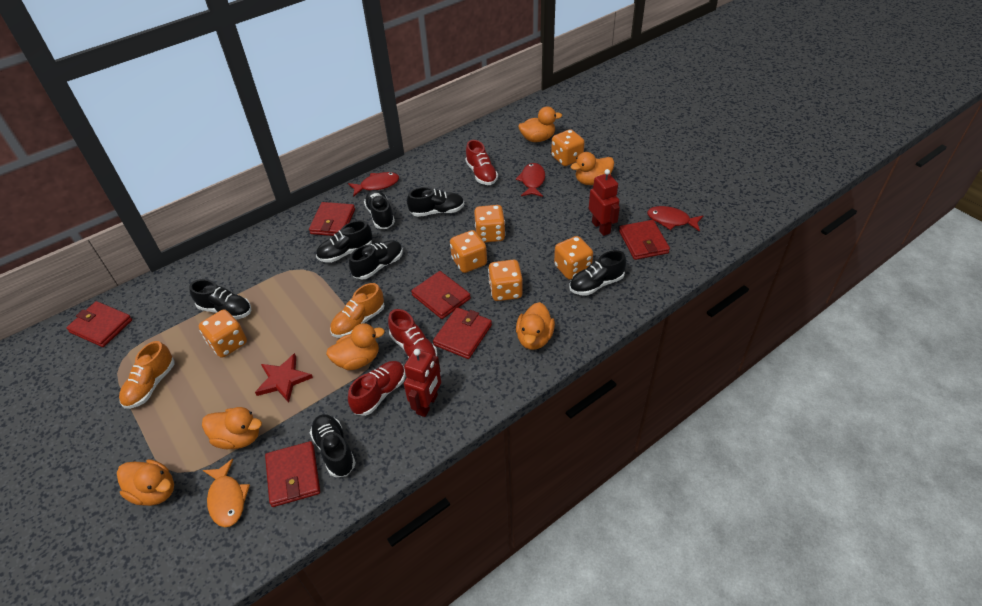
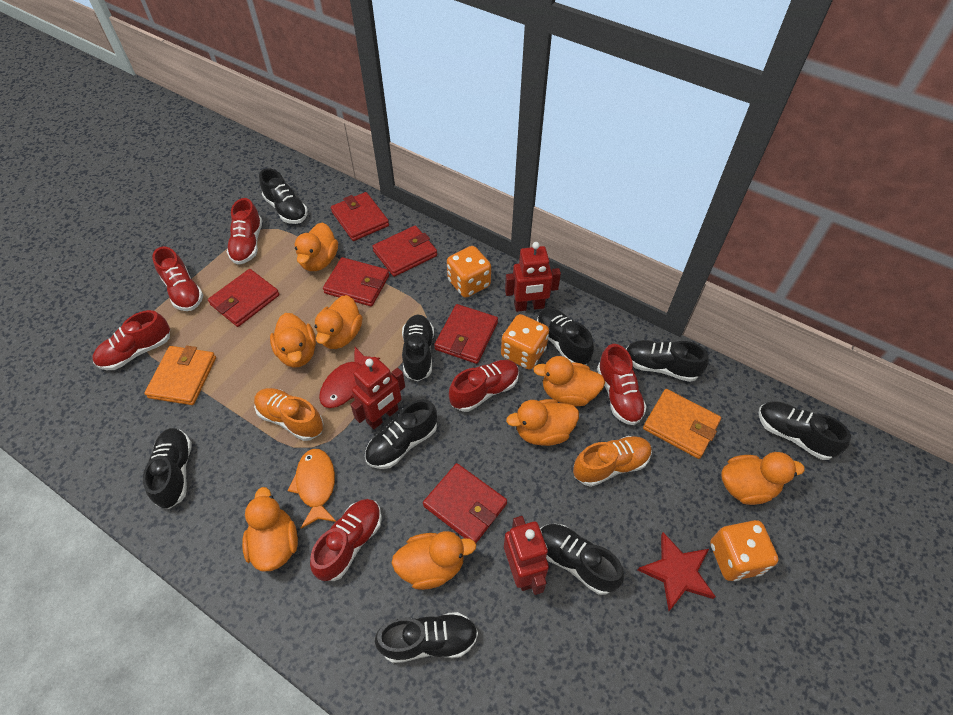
black shoe: 7 -> 9
orange dice: 6 -> 3
orange duck: 6 -> 8
orange wallet: 0 -> 2
red fish: 3 -> 1
red robot: 2 -> 3
red shoe: 3 -> 6

